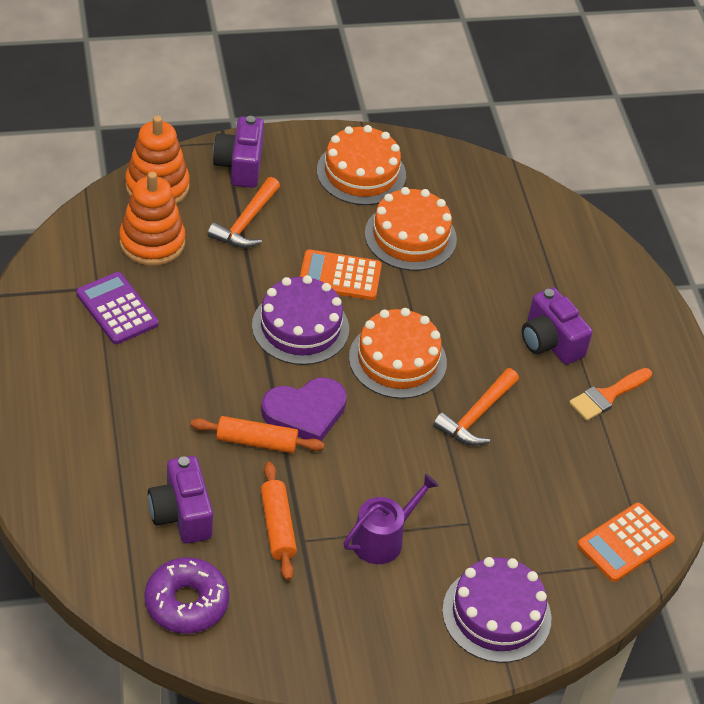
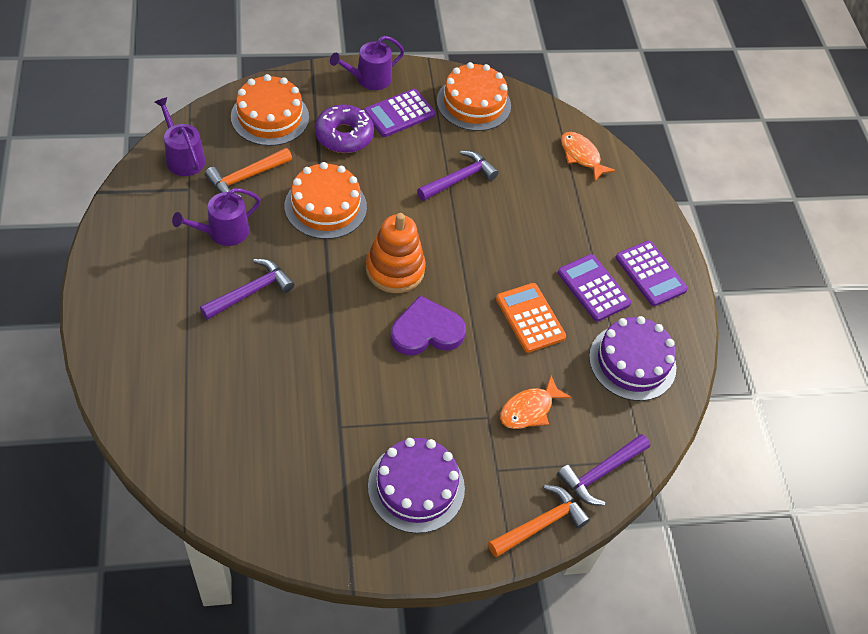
orange brush: 1 -> 0
orange calculator: 2 -> 1
orange fish: 0 -> 2
orange rolling pin: 2 -> 0
orange stacking toy: 2 -> 1
purple calculator: 1 -> 3
purple camera: 3 -> 0
purple hammer: 0 -> 3
purple watering can: 1 -> 3

